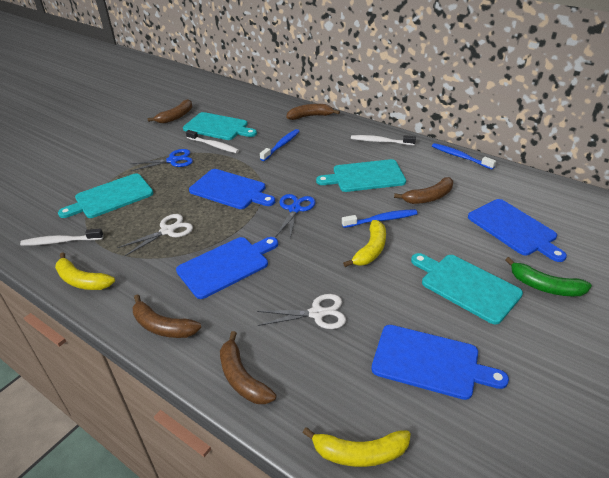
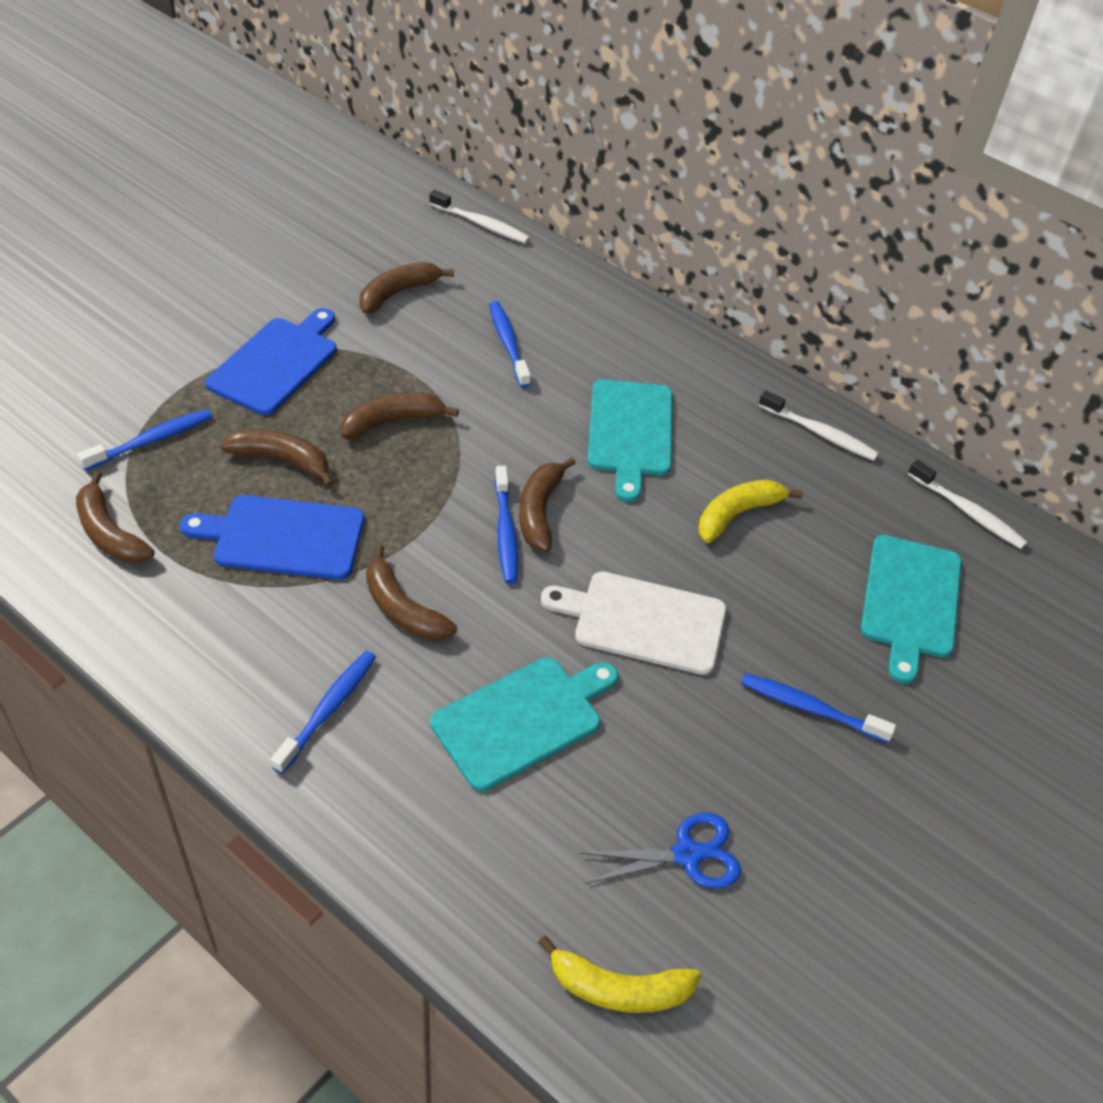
blue cutting board: 4 -> 2
blue scissors: 2 -> 1
blue toothbrush: 3 -> 5
brown banana: 5 -> 6
green banana: 1 -> 0
turquoise cutting board: 4 -> 3
white cutting board: 0 -> 1
white scissors: 2 -> 0
yellow banana: 3 -> 2

